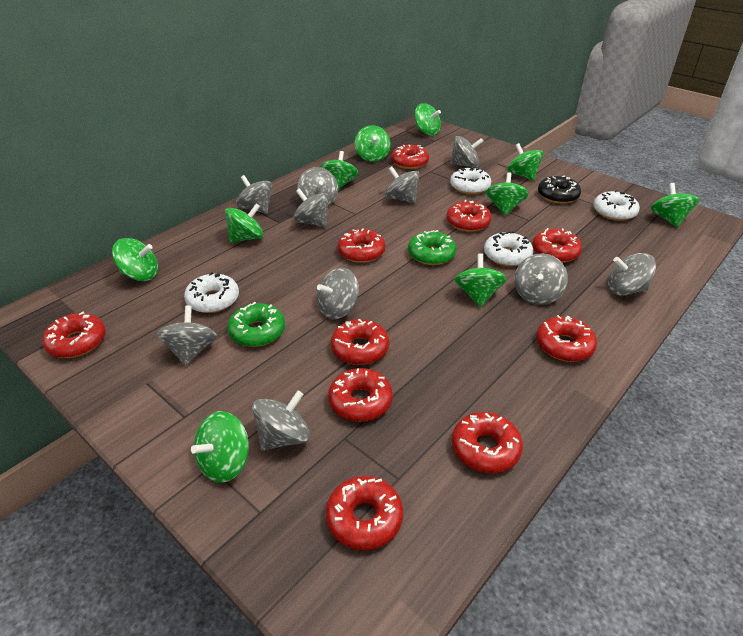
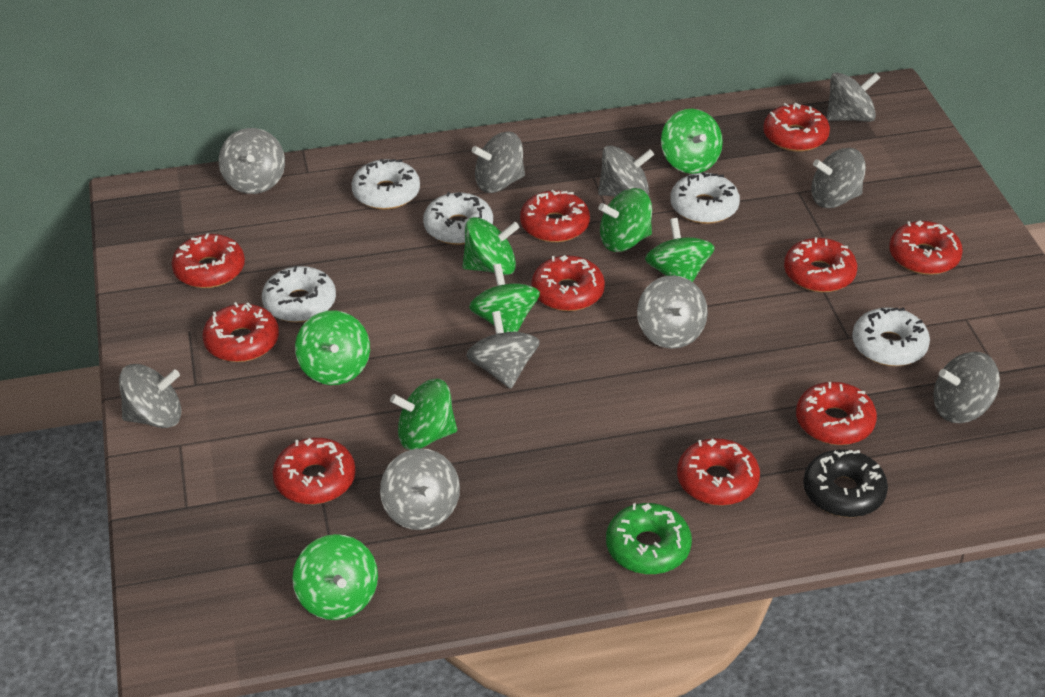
green donut: 2 -> 1
green spinning top: 10 -> 8
white donut: 4 -> 5

